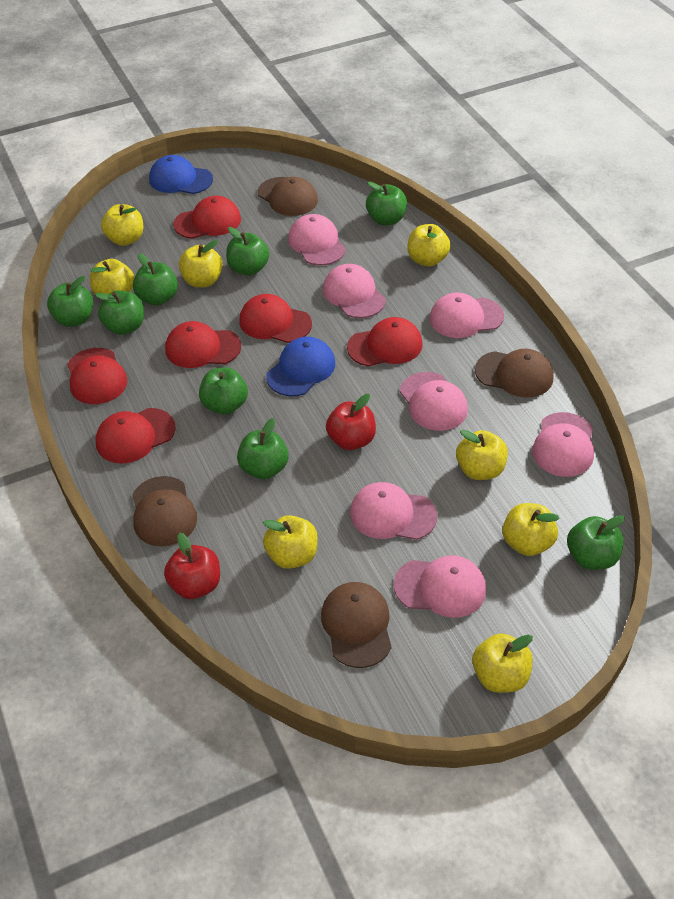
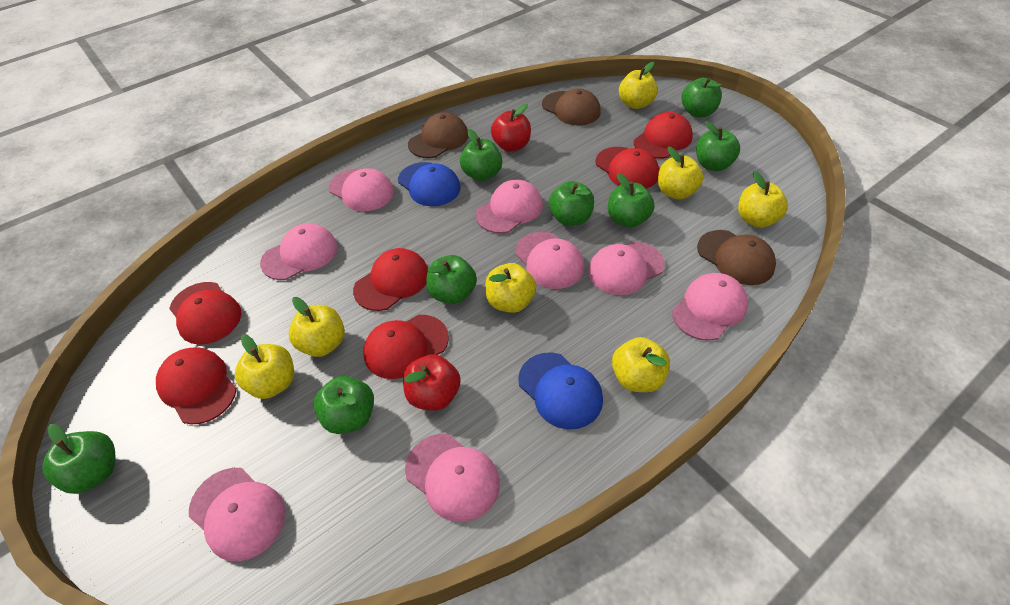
brown cap: 4 -> 3
pink cap: 7 -> 8
yellow apple: 8 -> 7

